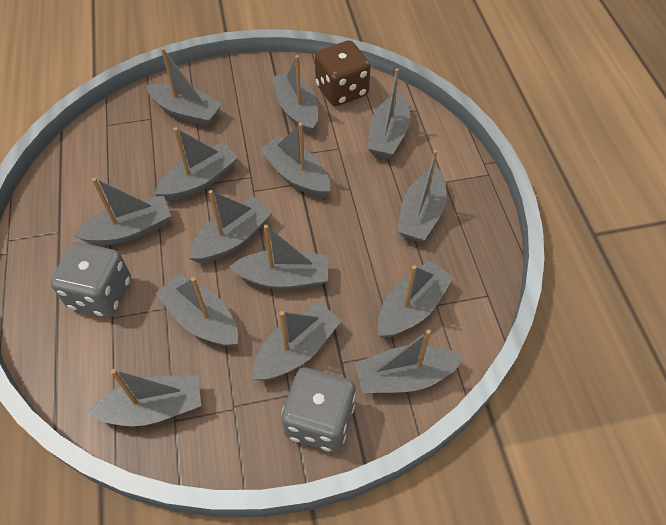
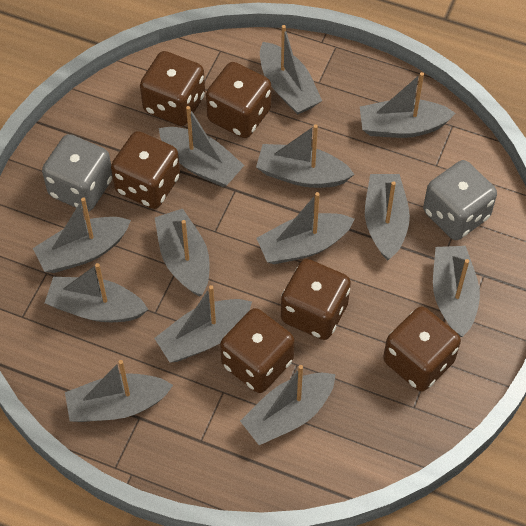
brown dice: 1 -> 6
grey boat: 14 -> 13

